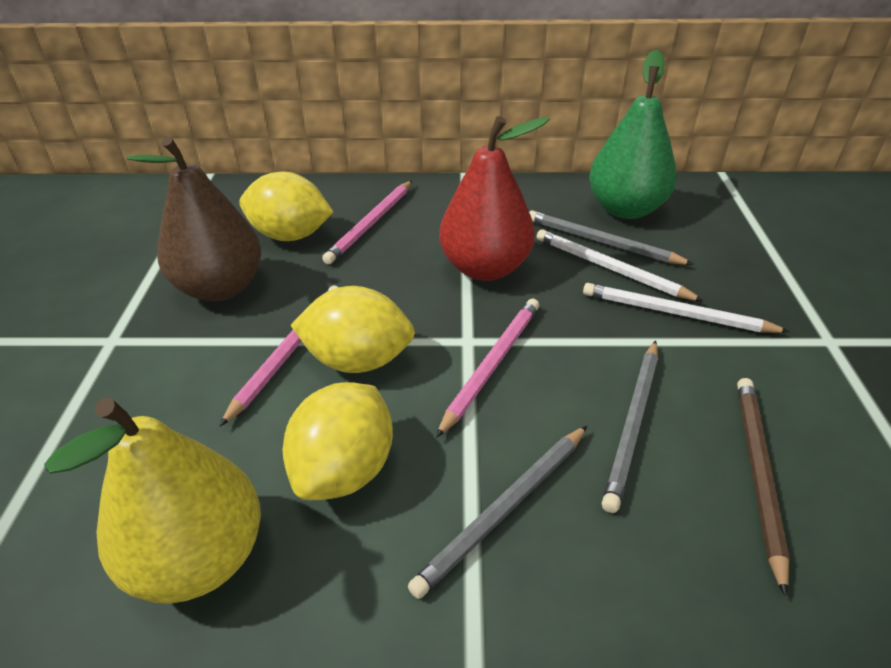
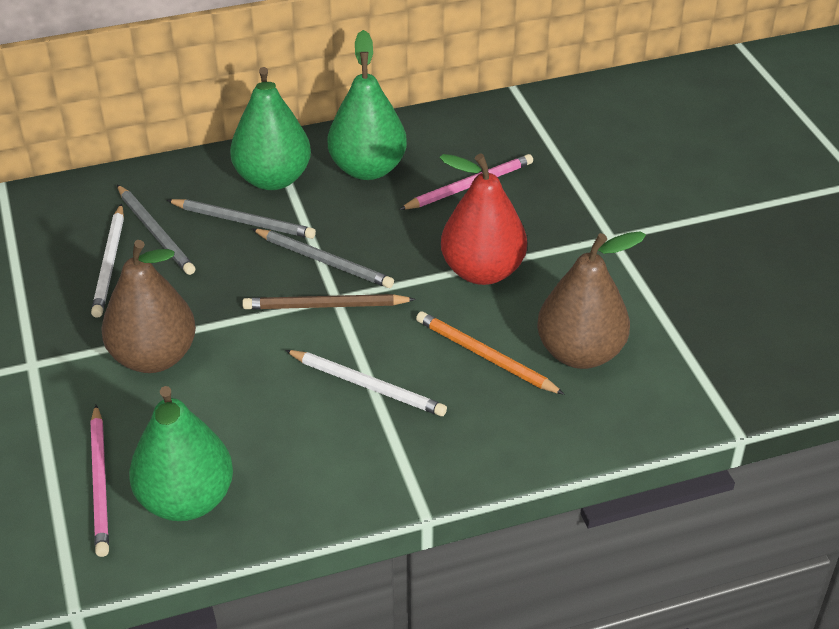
brown pear: 1 -> 2
green pear: 1 -> 3
orange pencil: 0 -> 1
pink pencil: 3 -> 2
yellow lemon: 3 -> 0
yellow pear: 1 -> 0

